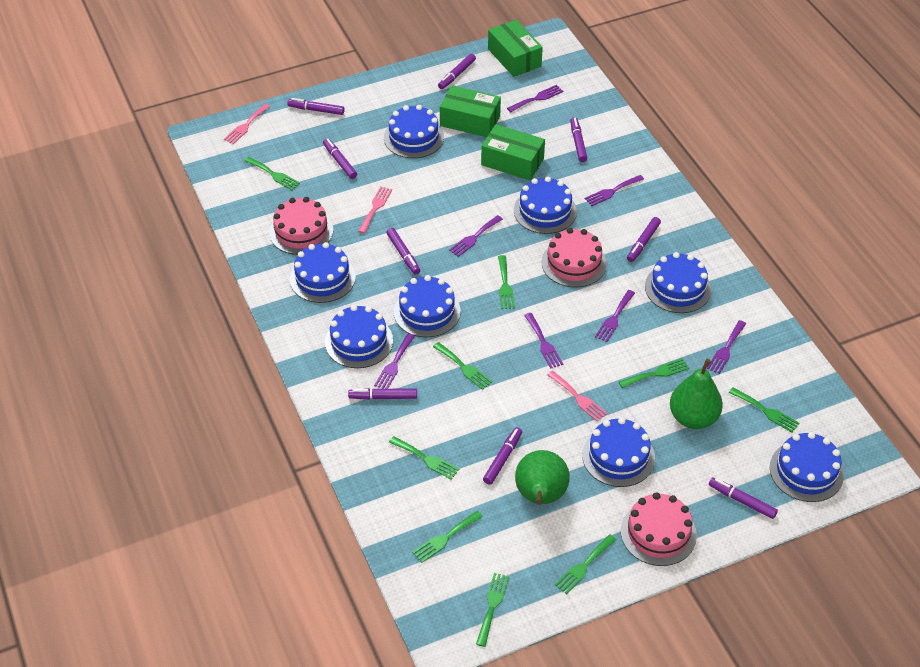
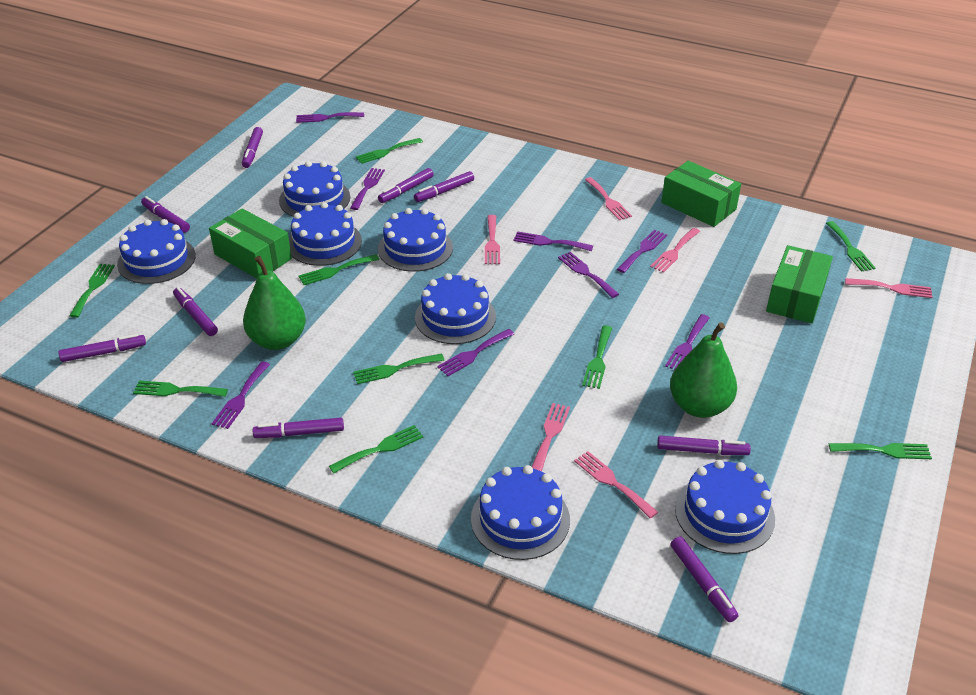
blue cake: 8 -> 7
pink cake: 3 -> 0
pink fork: 3 -> 6
purple fork: 7 -> 8

